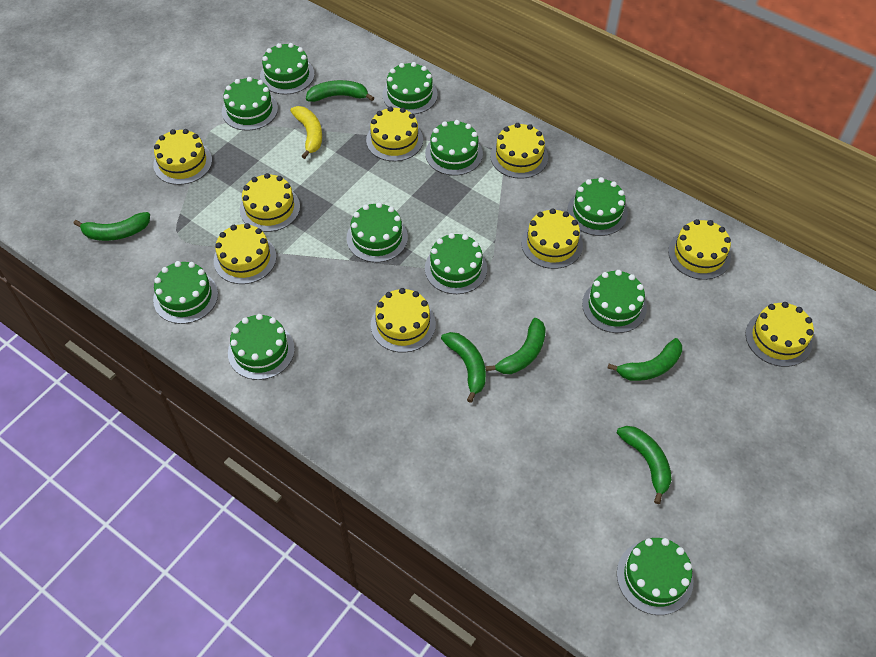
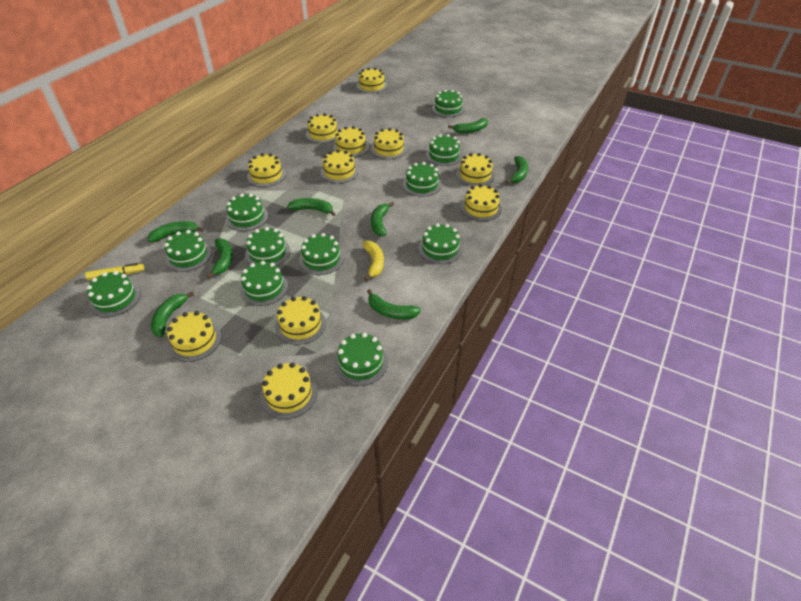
green banana: 6 -> 8
yellow cake: 9 -> 11
yellow marker: 0 -> 1

